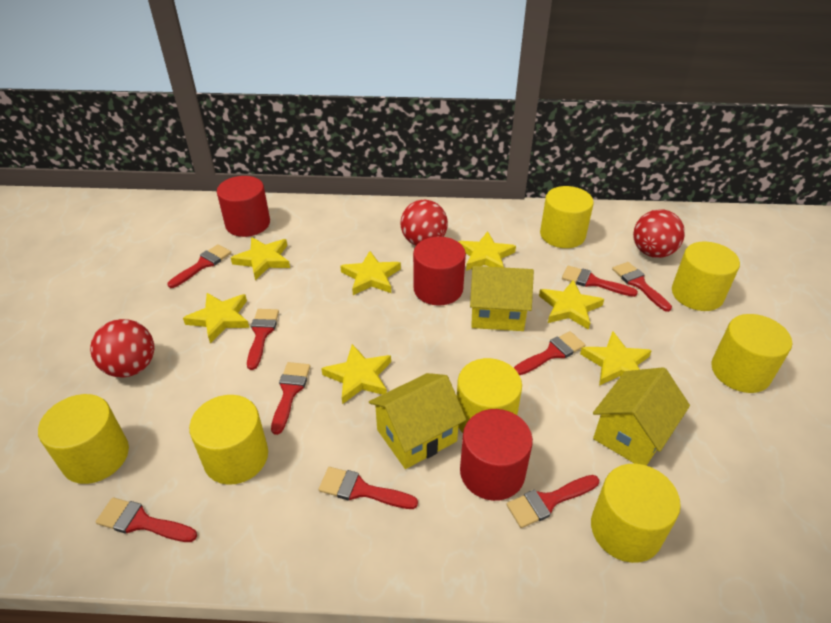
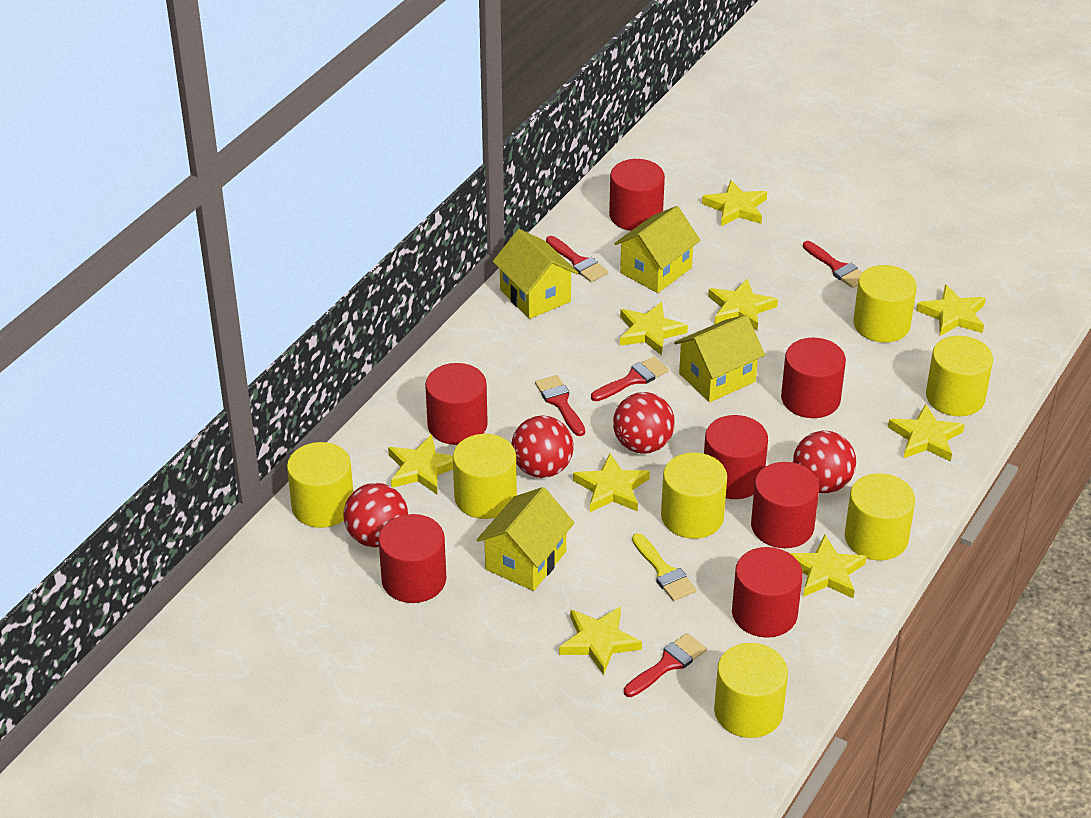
red ball: 3 -> 4
red brush: 9 -> 5
red cylinder: 3 -> 7
yellow brush: 0 -> 1
yellow house: 3 -> 4
yellow star: 7 -> 9

